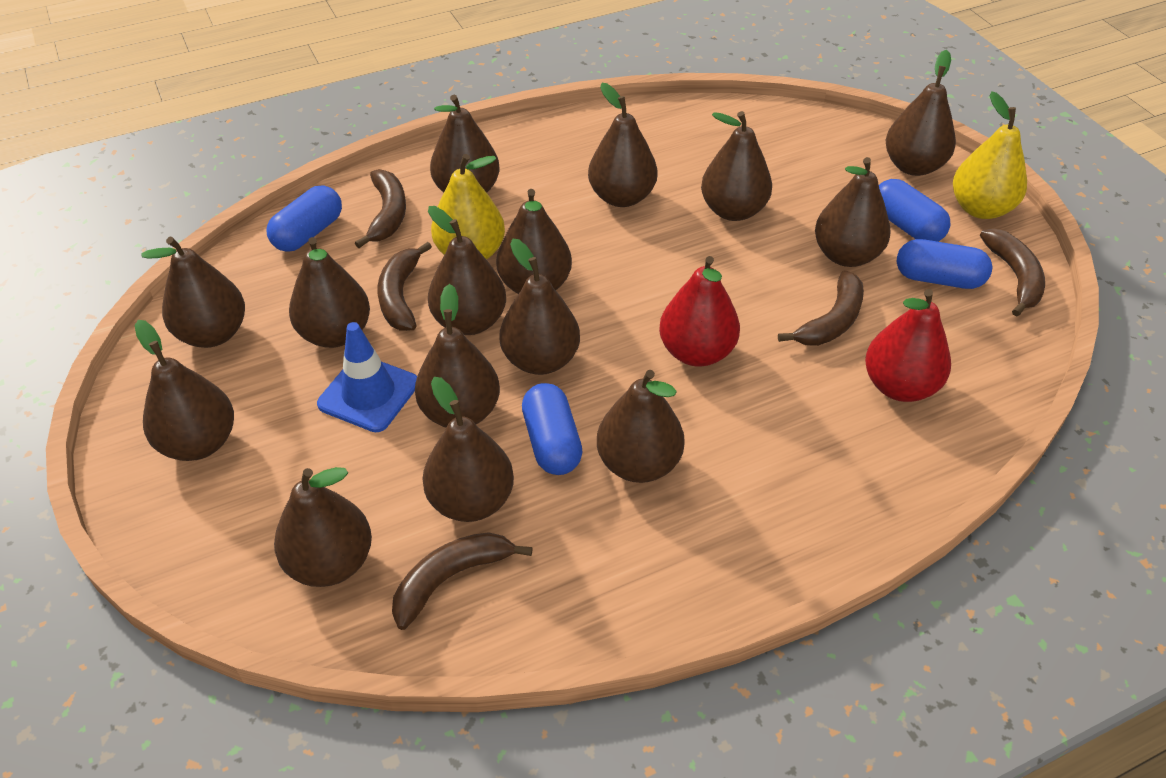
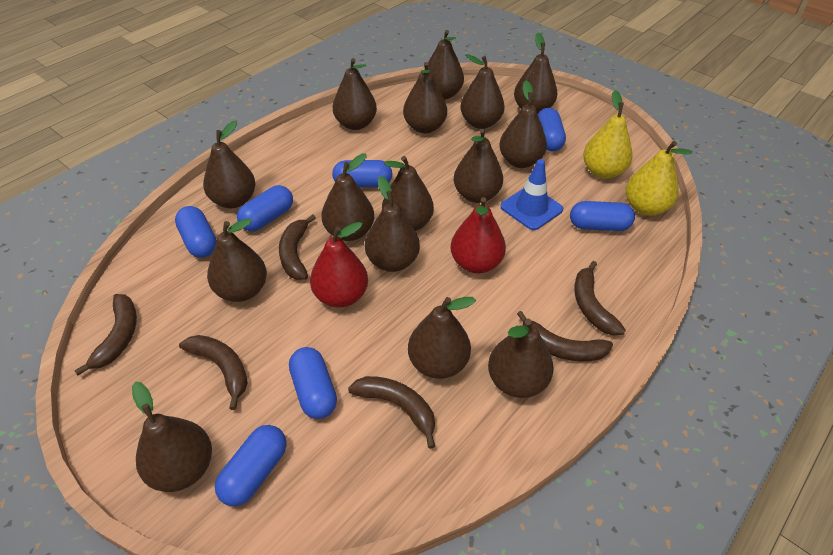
blue capsule: 4 -> 7
brown banana: 5 -> 6

